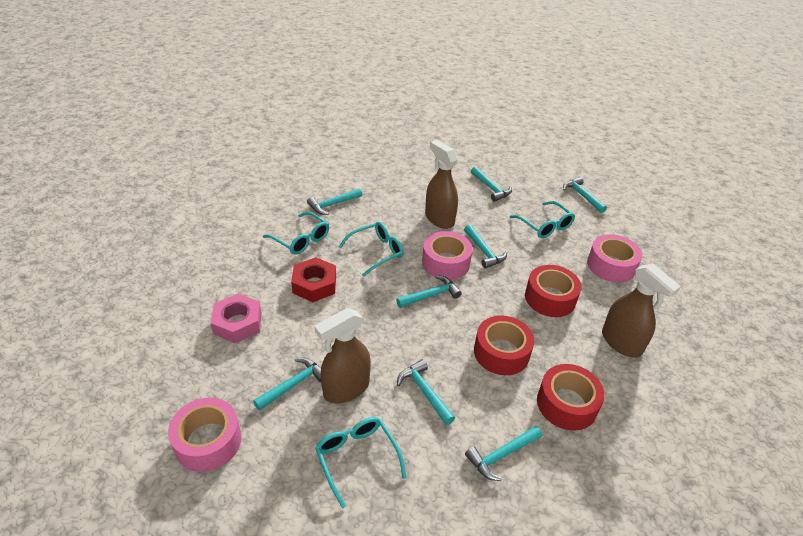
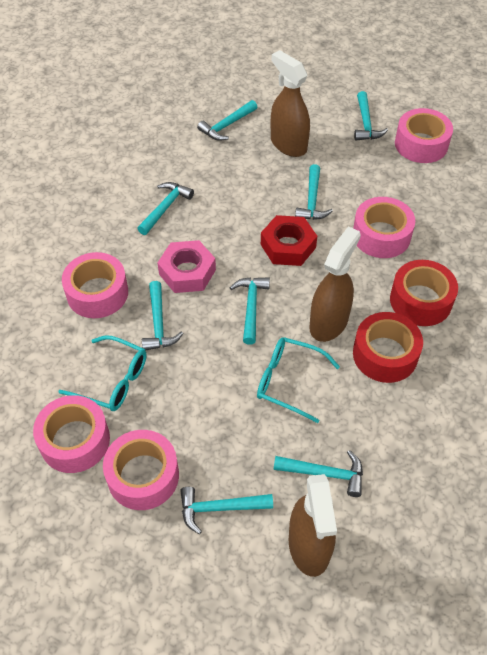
pink tape: 3 -> 5
red tape: 3 -> 2
turquoise glasses: 4 -> 2

